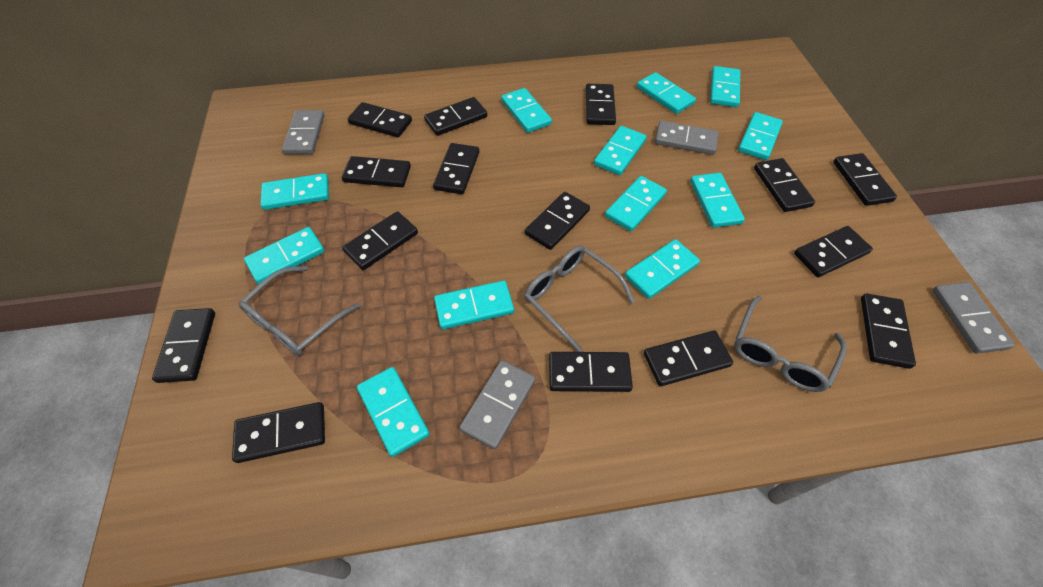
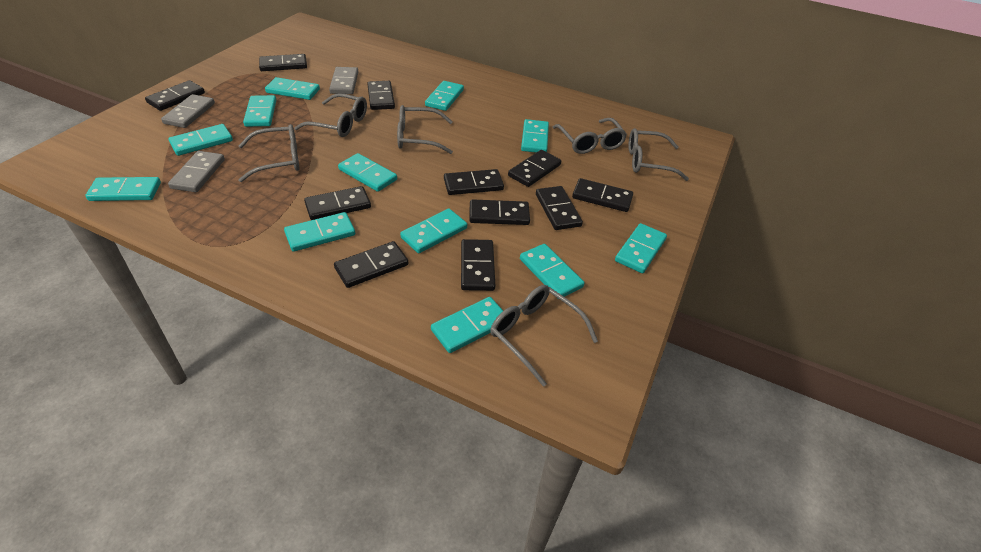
black domino: 15 -> 11
grey domino: 4 -> 3
grey glasses: 3 -> 6

